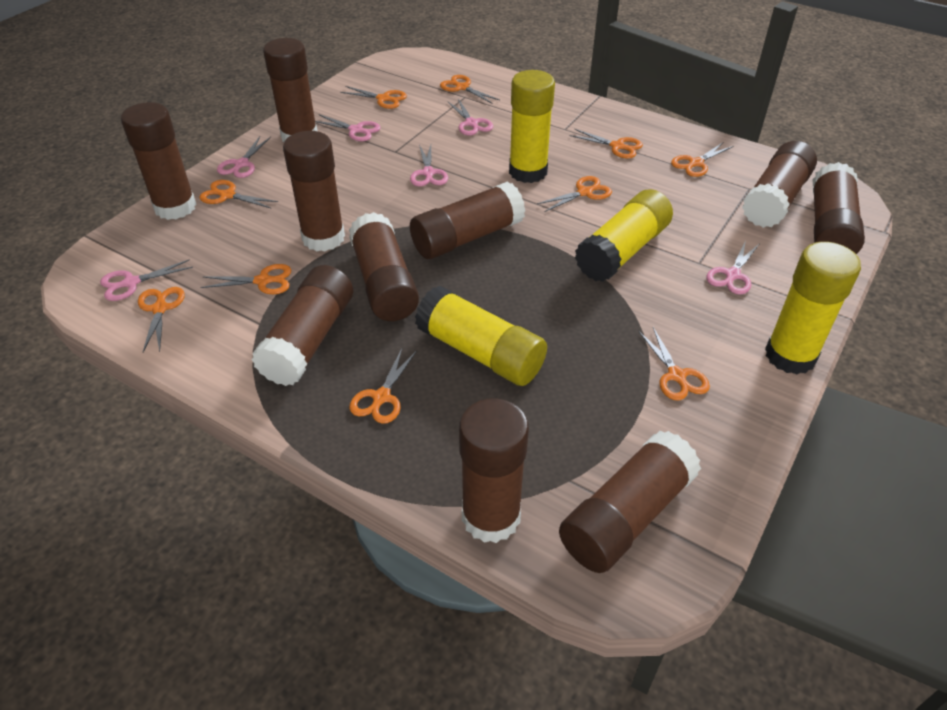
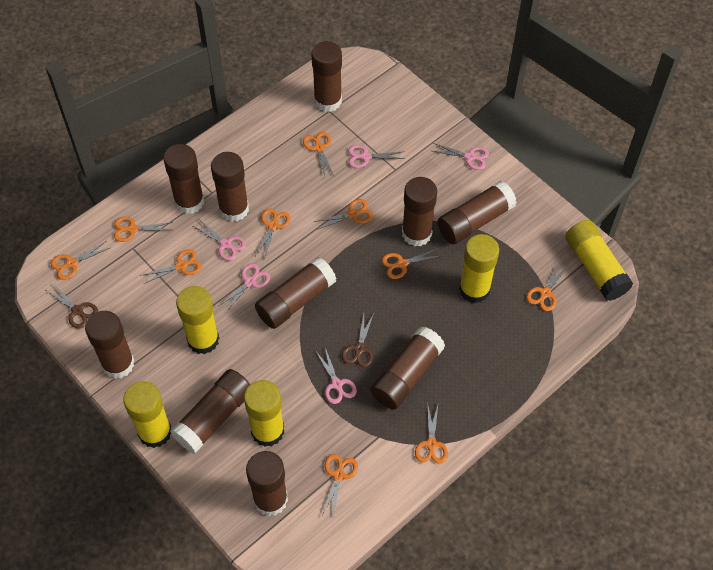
brown scissors: 0 -> 2
pink scissors: 6 -> 5
yellow glue stick: 4 -> 5

